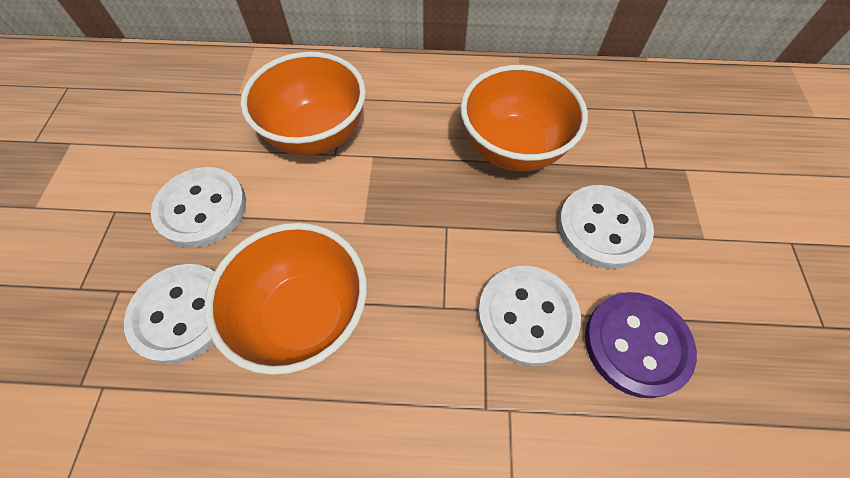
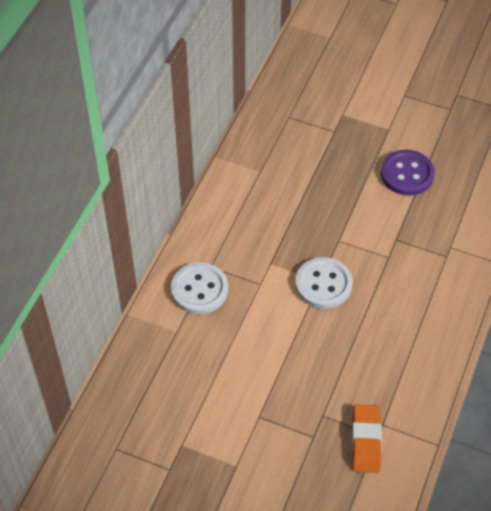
orange bowl: 3 -> 0
orange eraser: 0 -> 1
white button: 4 -> 2

